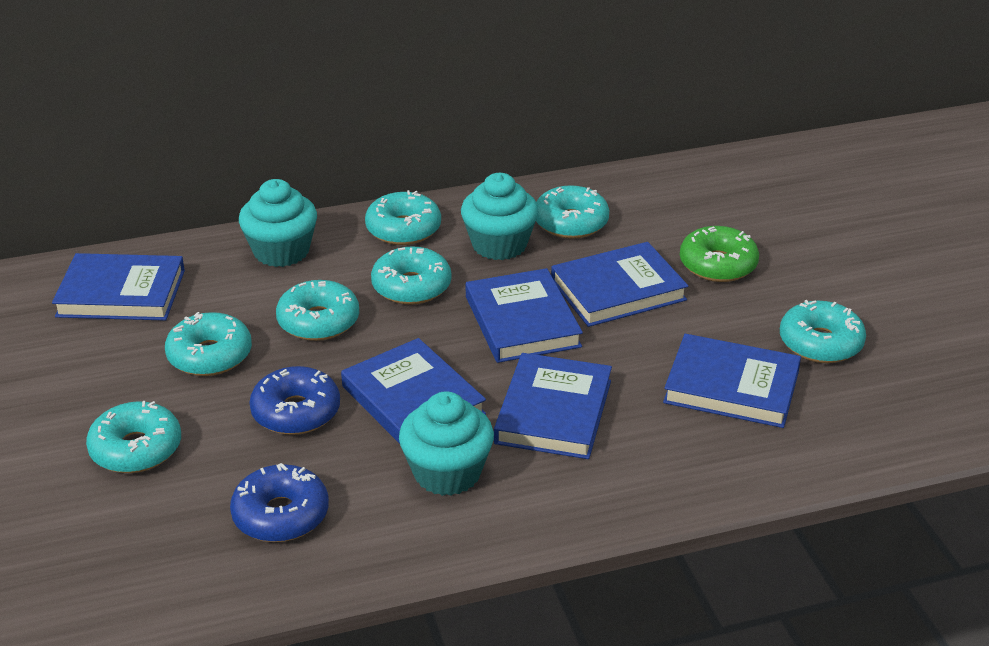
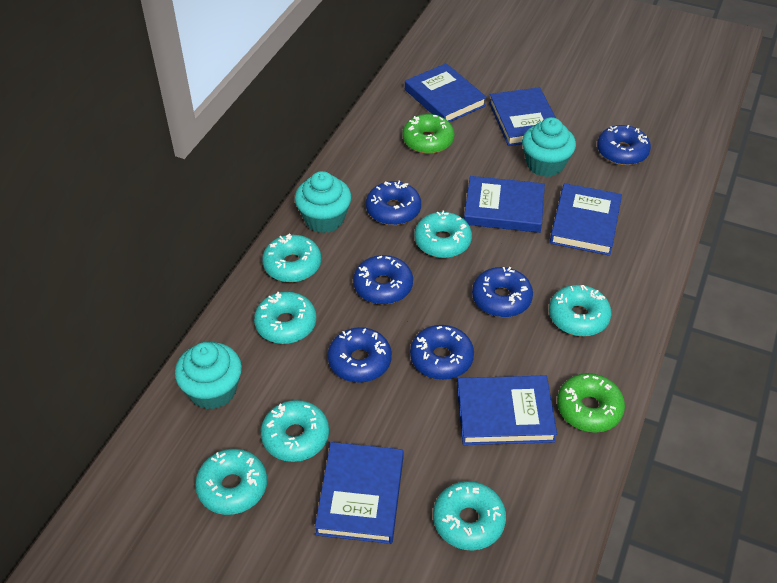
blue donut: 2 -> 6
green donut: 1 -> 2

